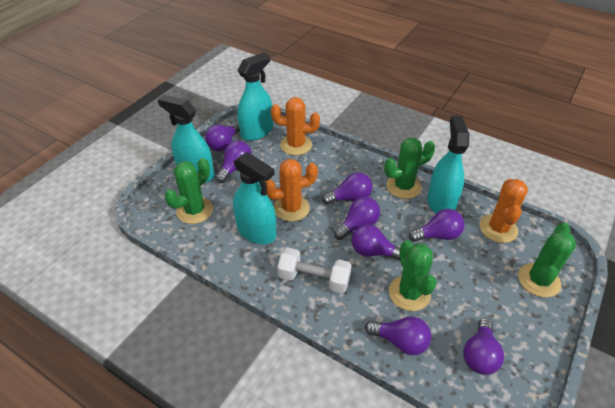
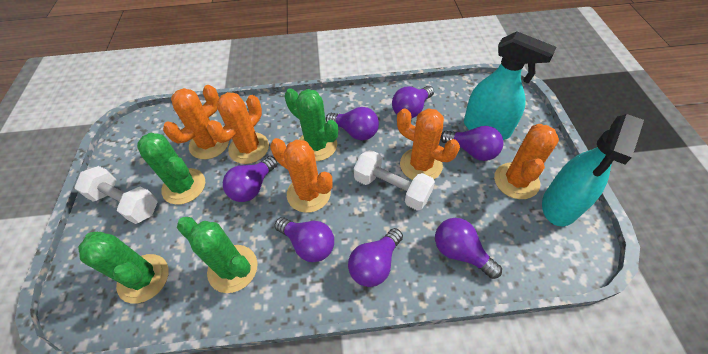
orange cactus: 3 -> 5
purple light bulb: 8 -> 7
turquoise spray bottle: 4 -> 2
white dumbbell: 1 -> 2

